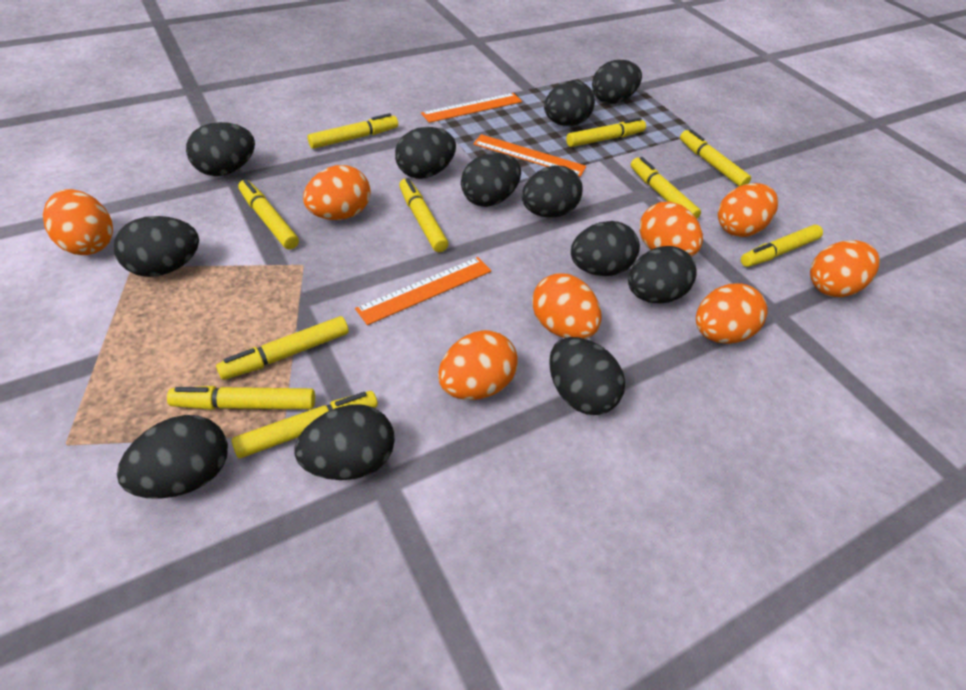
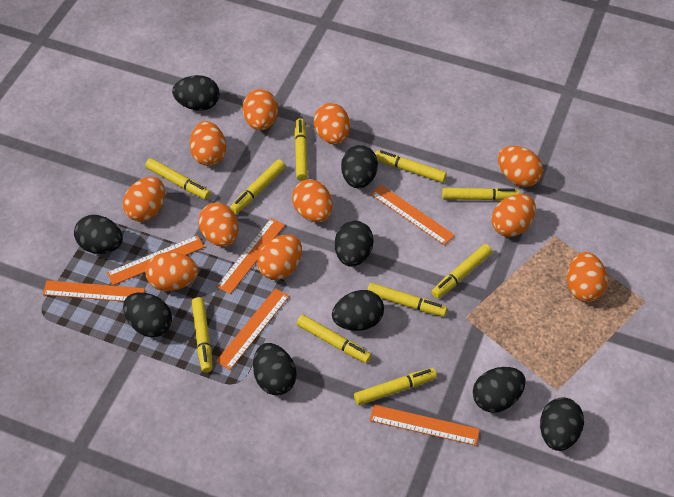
black egg: 12 -> 9
orange egg: 8 -> 11
orange ruler: 3 -> 6

